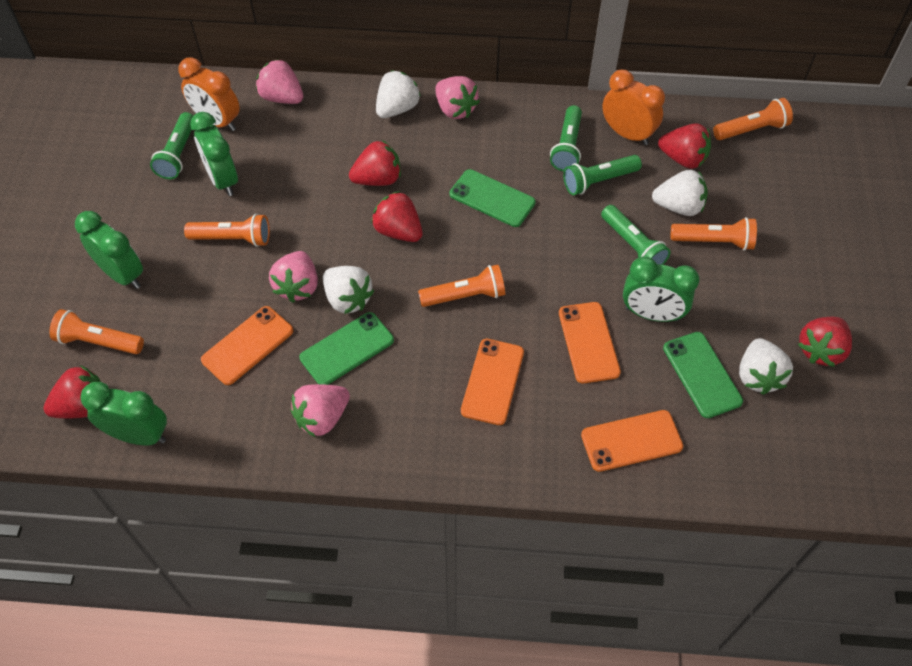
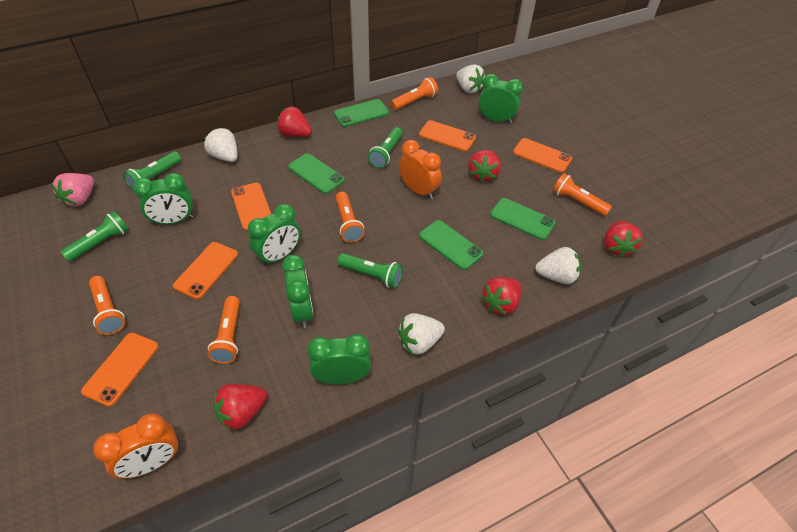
green clock: 4 -> 5
green phone: 3 -> 4
orange phone: 4 -> 5
pink strawberry: 4 -> 1

